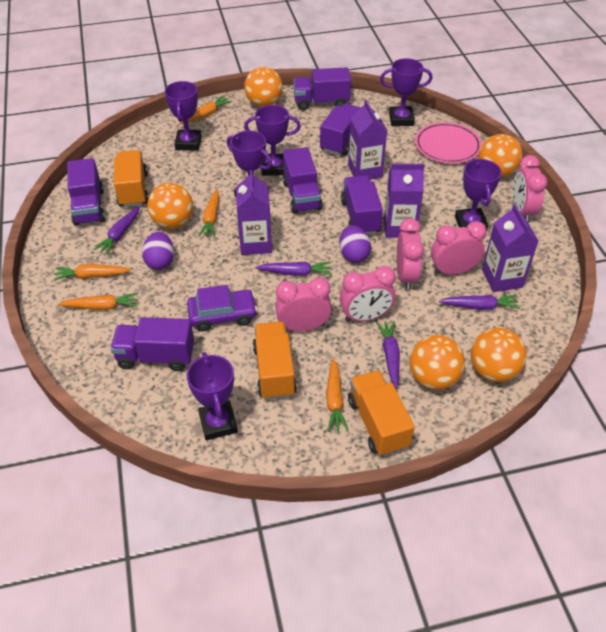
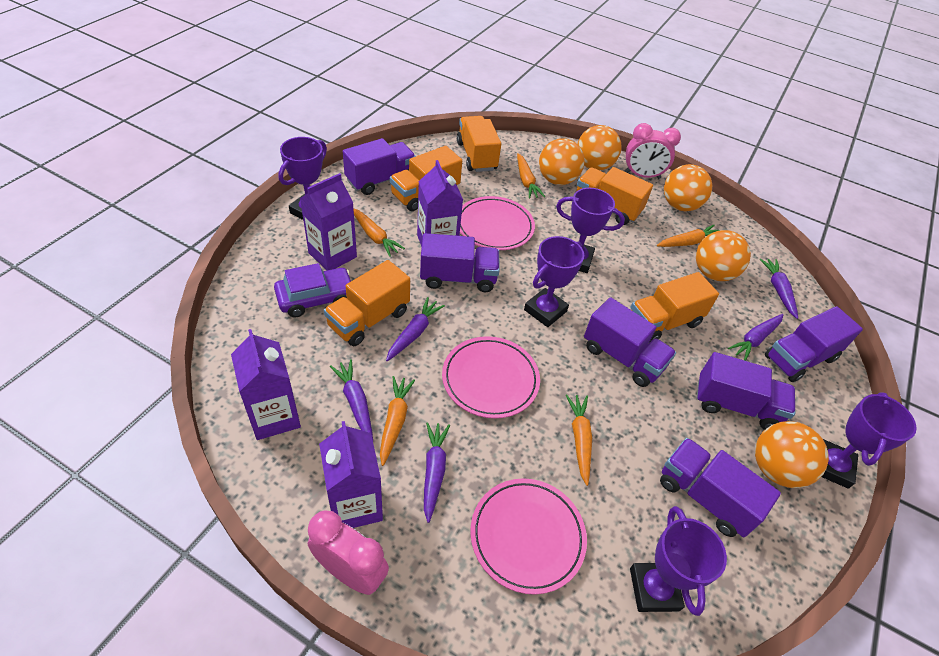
orange truck: 3 -> 5
pink clock: 5 -> 2
pink plate: 1 -> 3
purple carrot: 4 -> 5
purple egg: 2 -> 0
purple trophy: 6 -> 5

